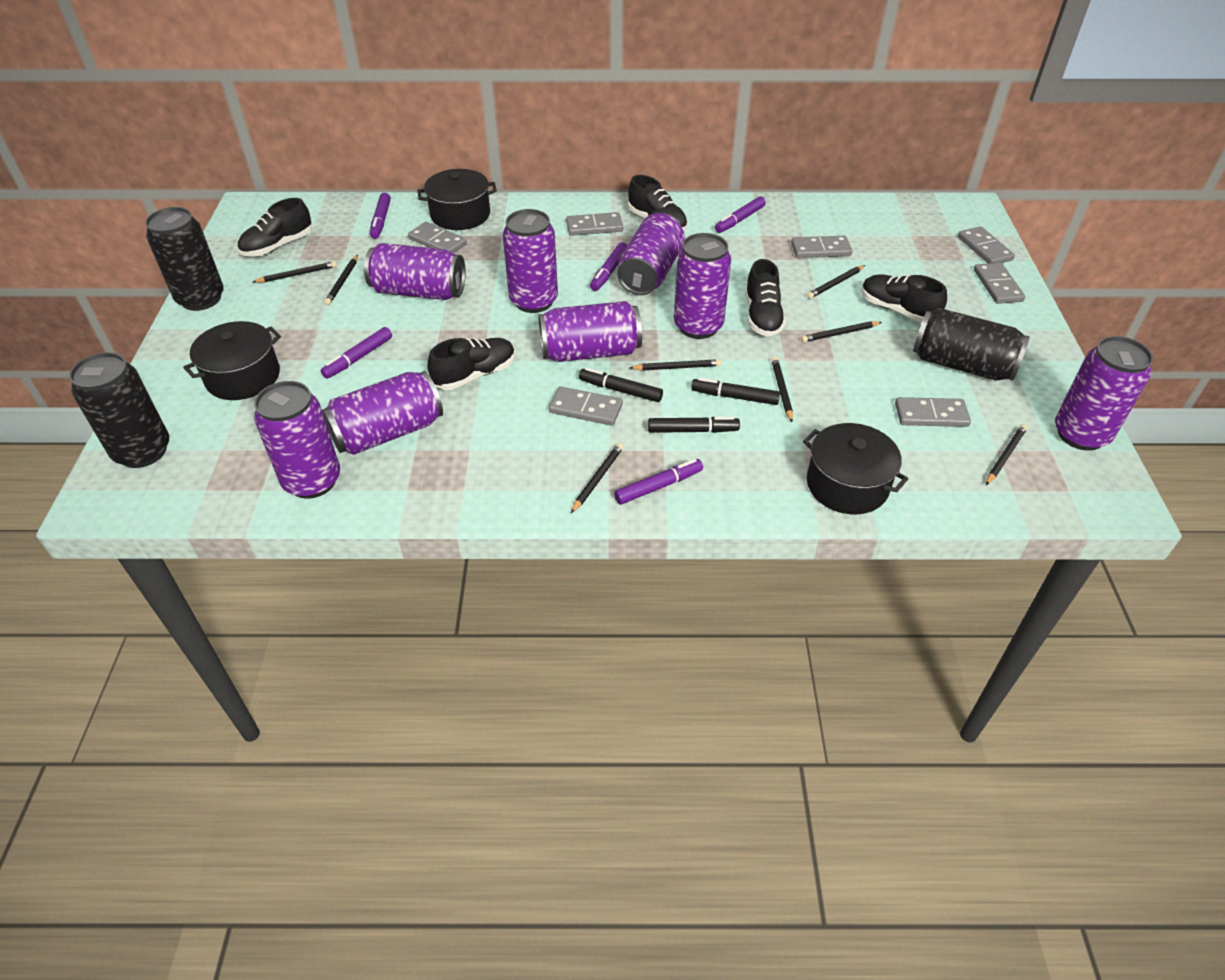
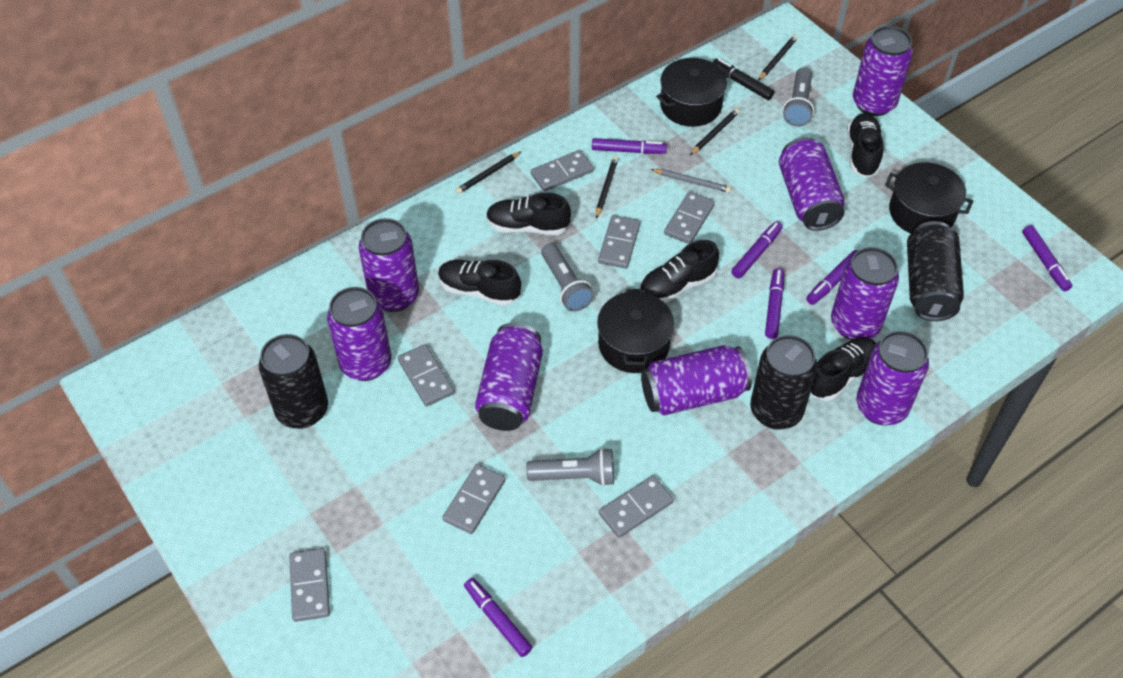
black marker: 3 -> 1
black pencil: 8 -> 4
grey flashlight: 0 -> 3
grey pencil: 0 -> 1
purple marker: 5 -> 6

